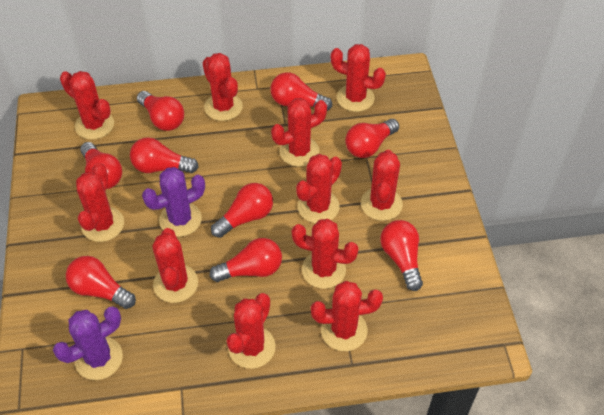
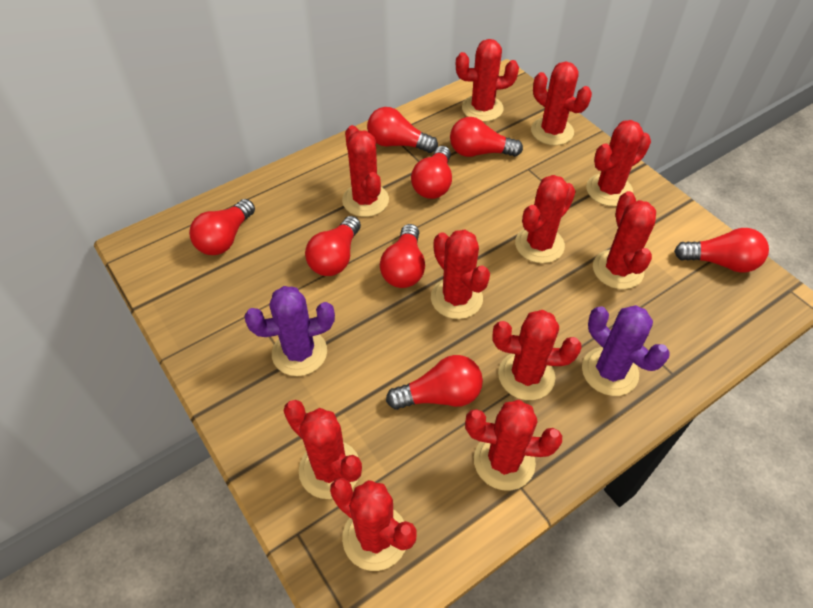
red light bulb: 9 -> 8

